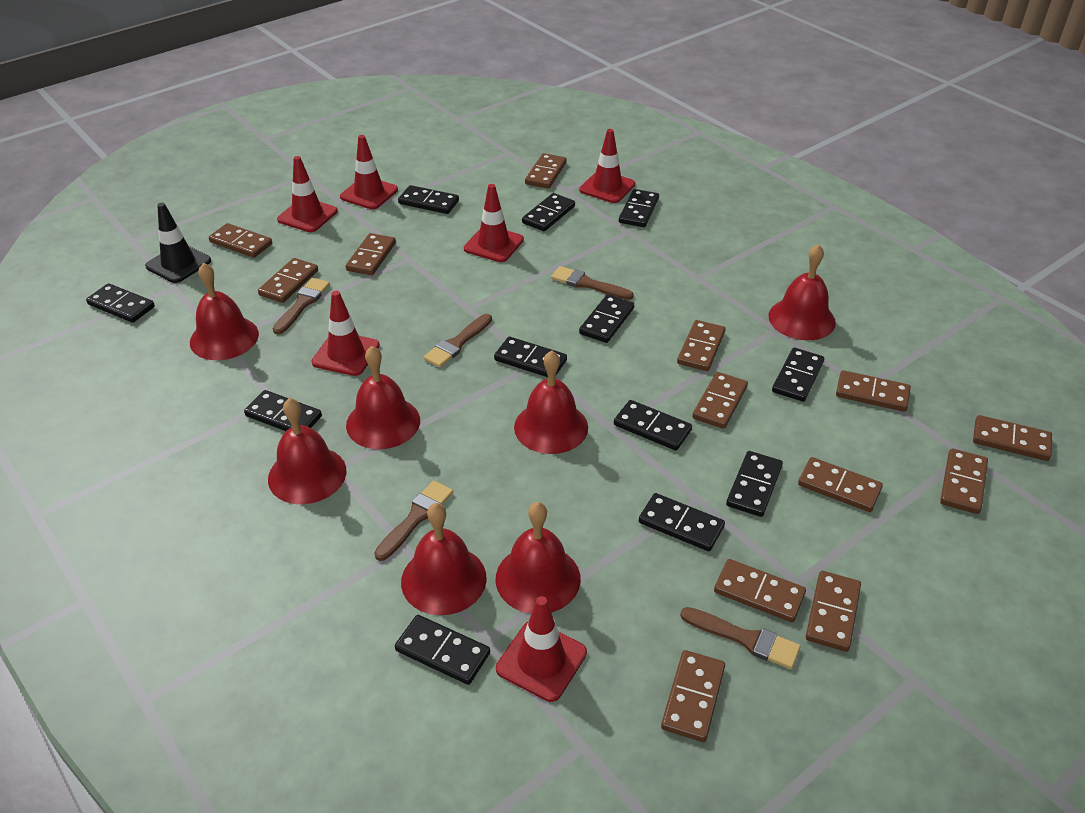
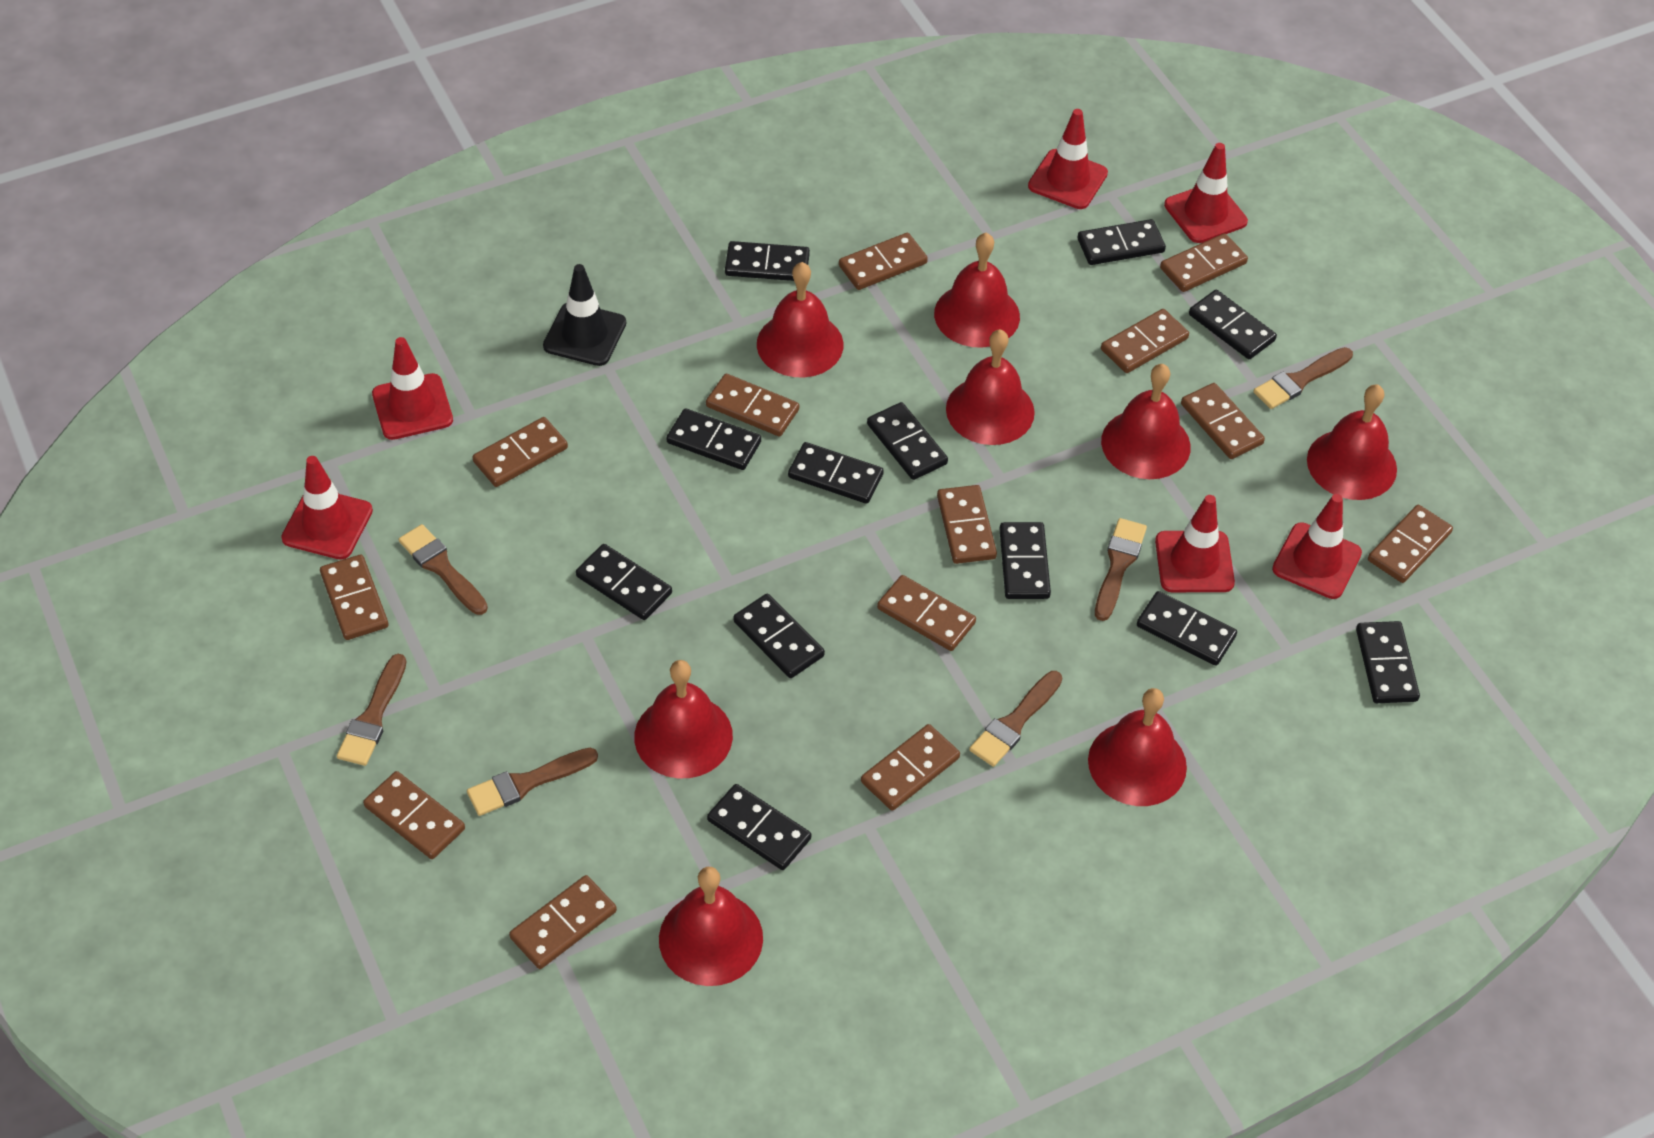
brown brush: 5 -> 6
red bell: 7 -> 8

